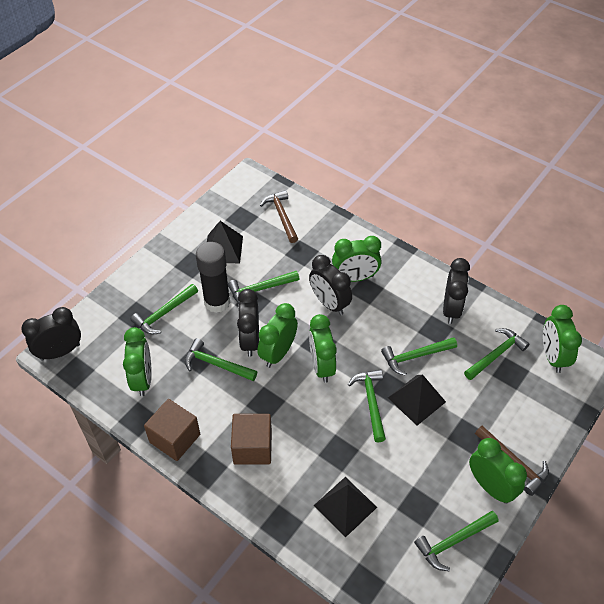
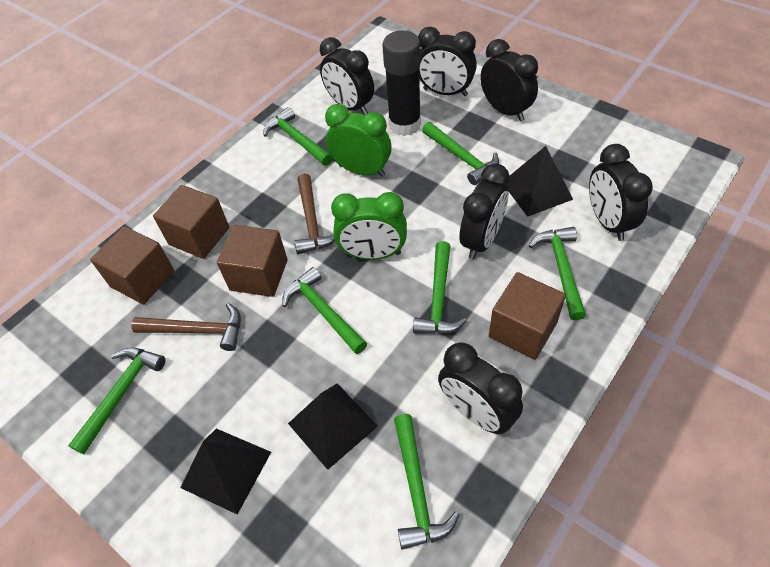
black clock: 4 -> 6
brown cube: 2 -> 4
green clock: 6 -> 2

